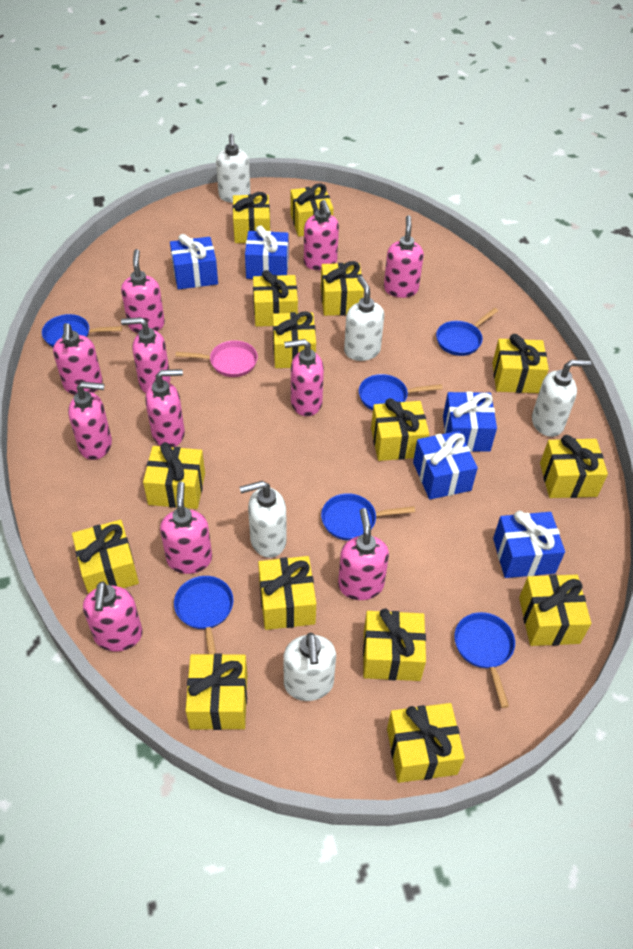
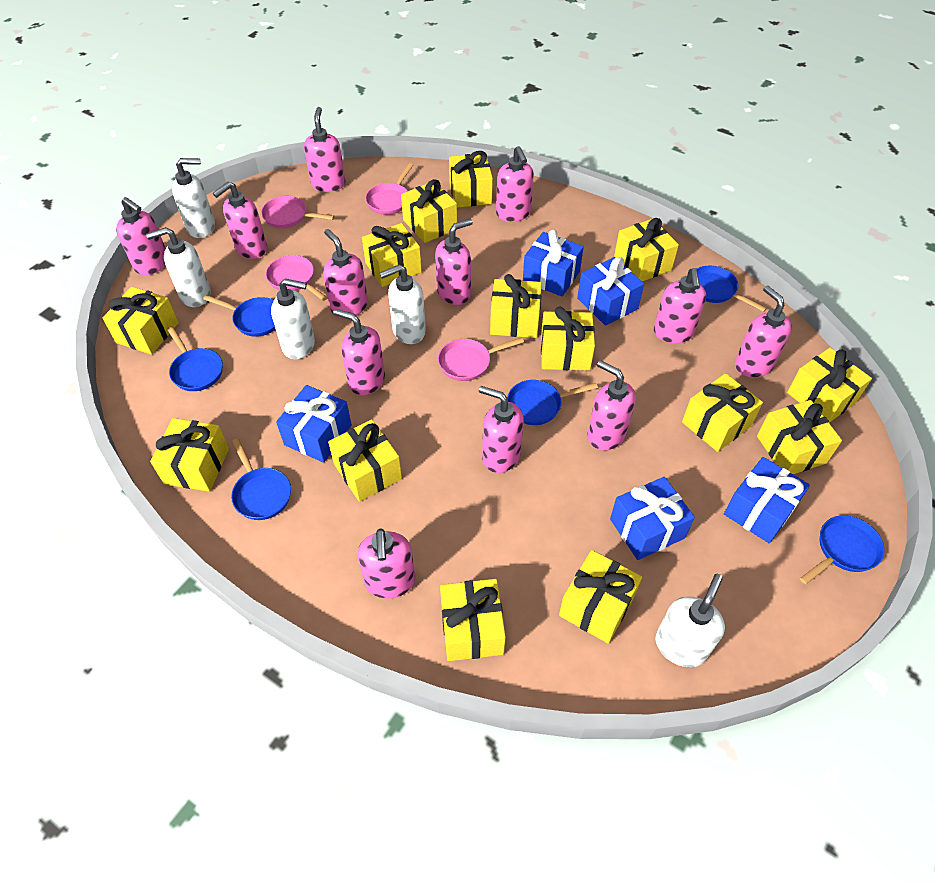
pink pan: 1 -> 4
pink soap dispenser: 11 -> 12
yellow gift: 15 -> 14

